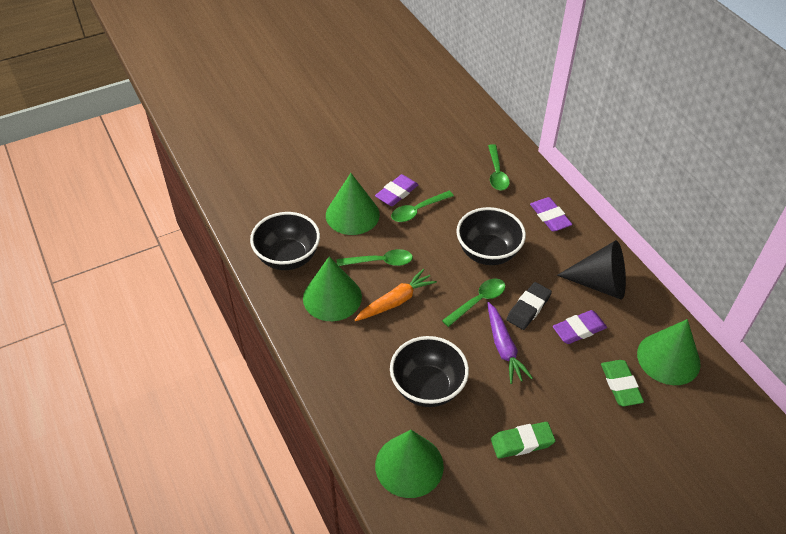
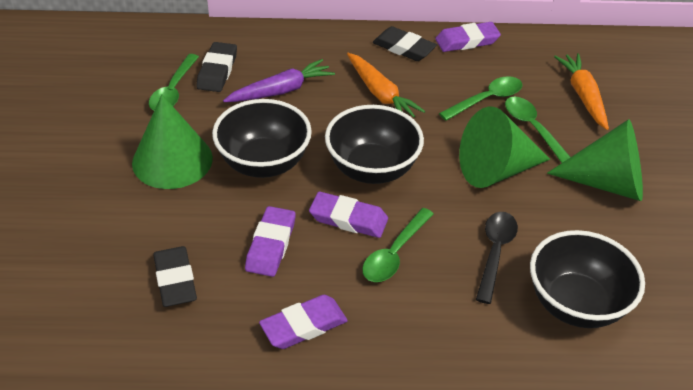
black cone: 1 -> 0
black eraser: 1 -> 3
black spoon: 0 -> 1
green cone: 4 -> 3
green eraser: 2 -> 0
orange carrot: 1 -> 2
purple eraser: 3 -> 4

